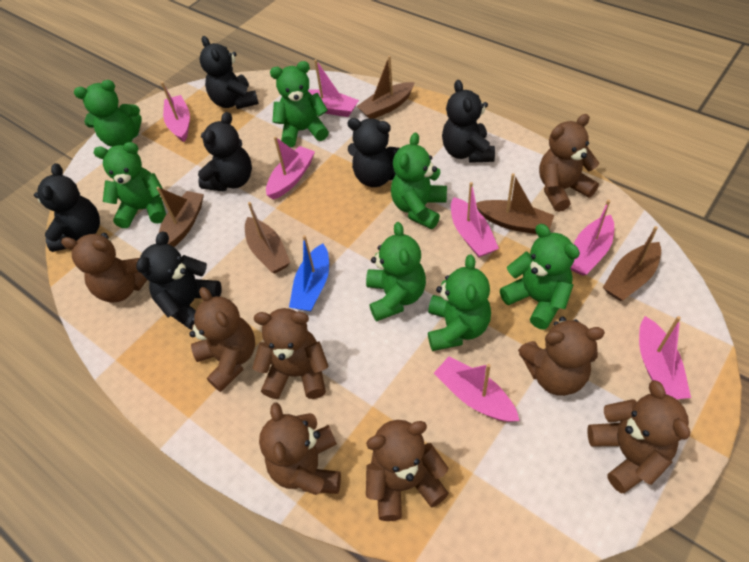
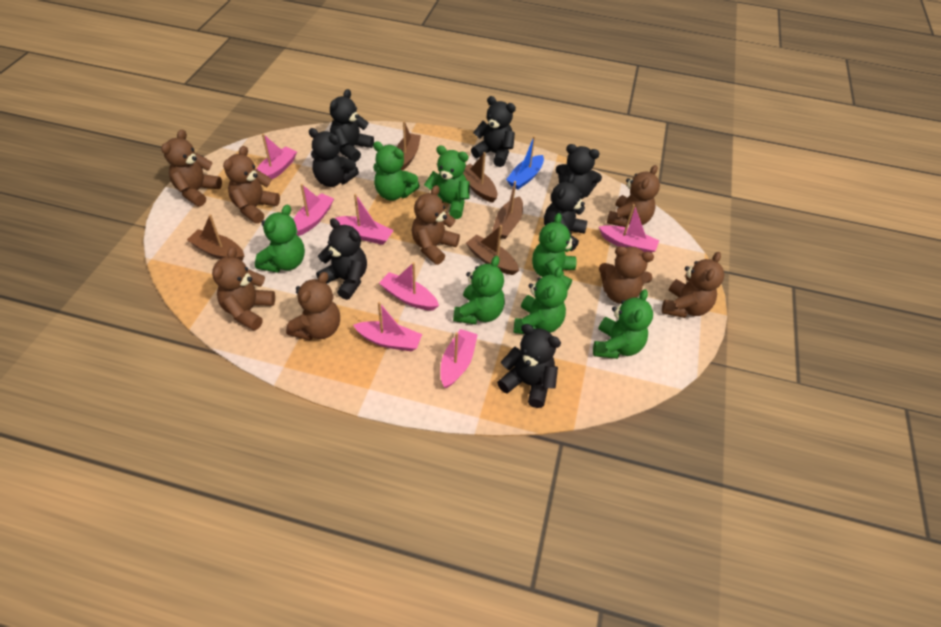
black teddy bear: 6 -> 7

